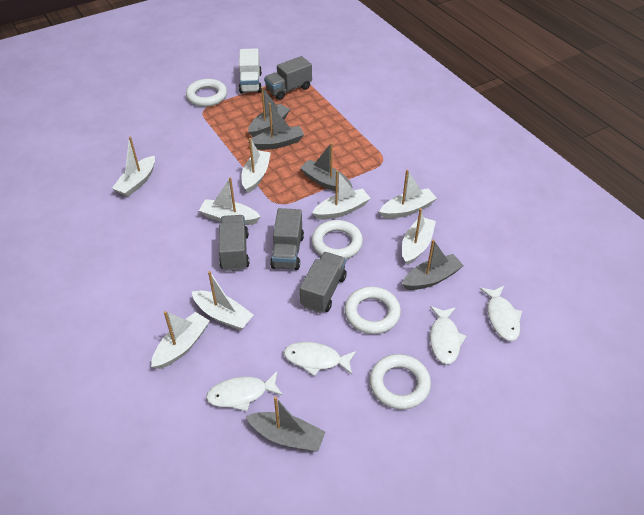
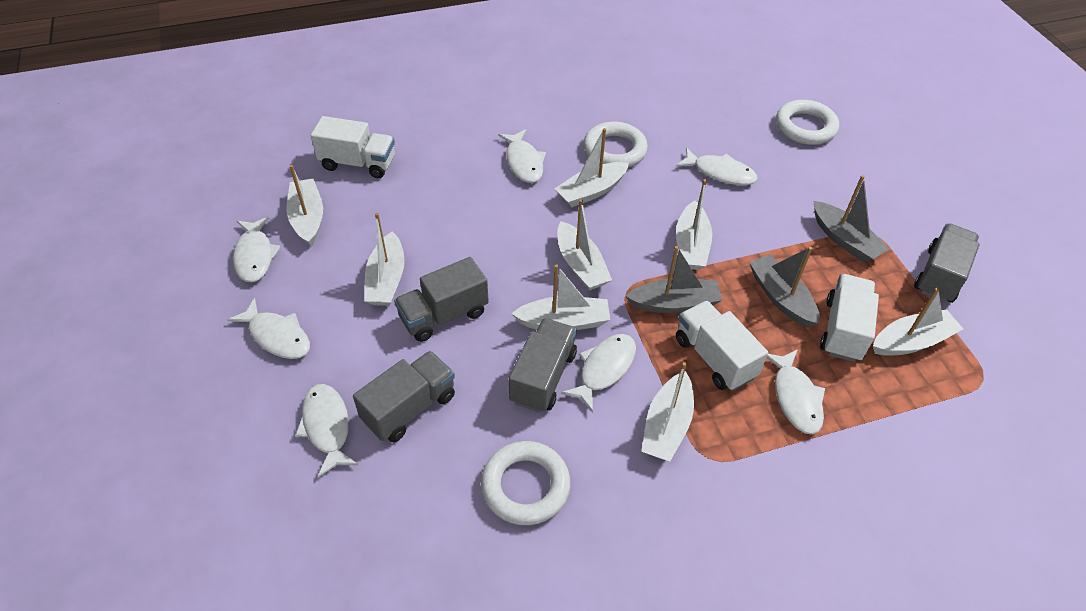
grey boat: 5 -> 3
white fish: 4 -> 7
white ring: 4 -> 3
white truck: 1 -> 3

